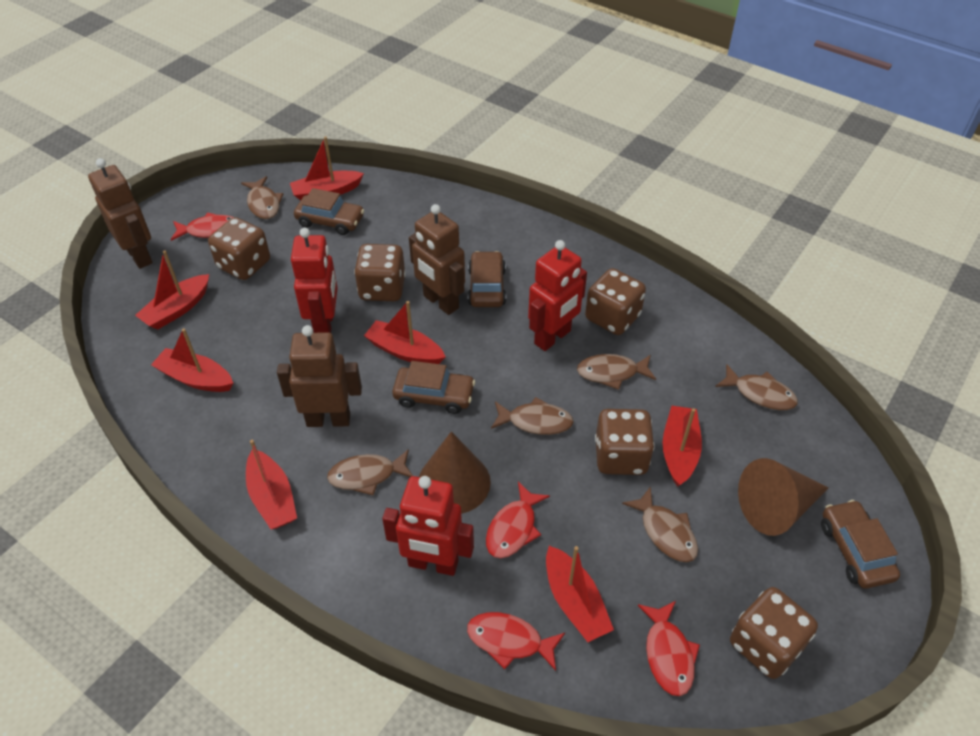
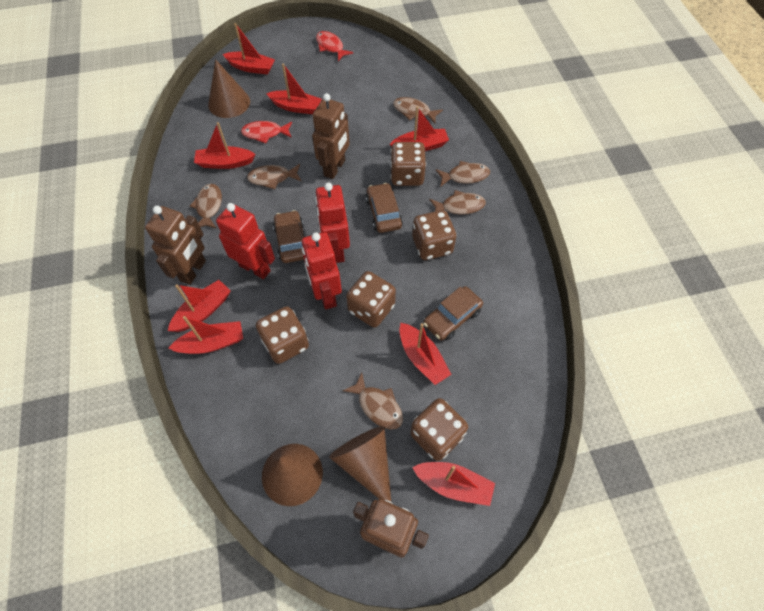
brown car: 4 -> 3
brown cone: 2 -> 3
red boat: 7 -> 8
red fish: 4 -> 2

